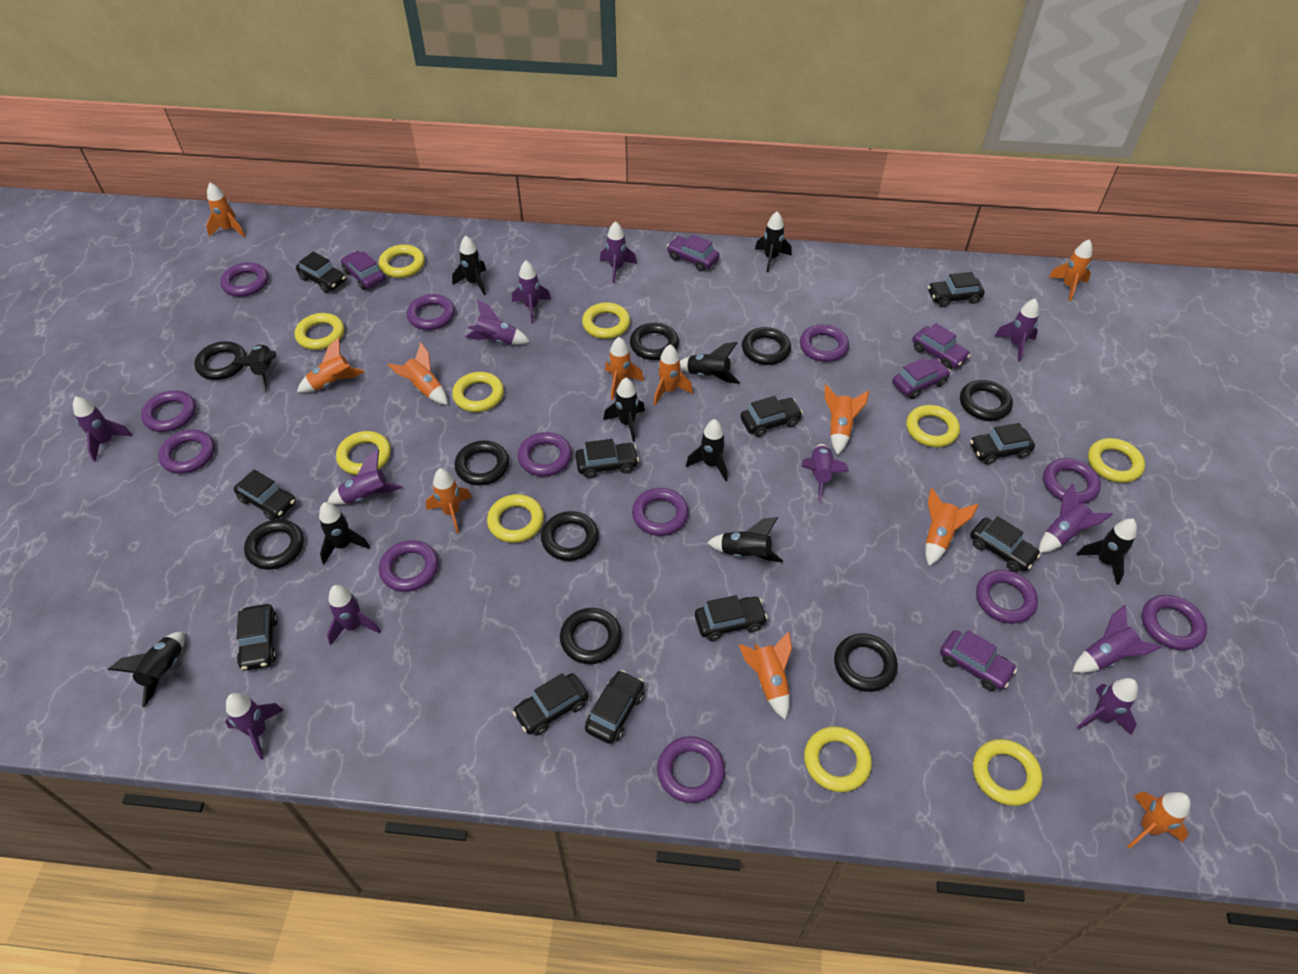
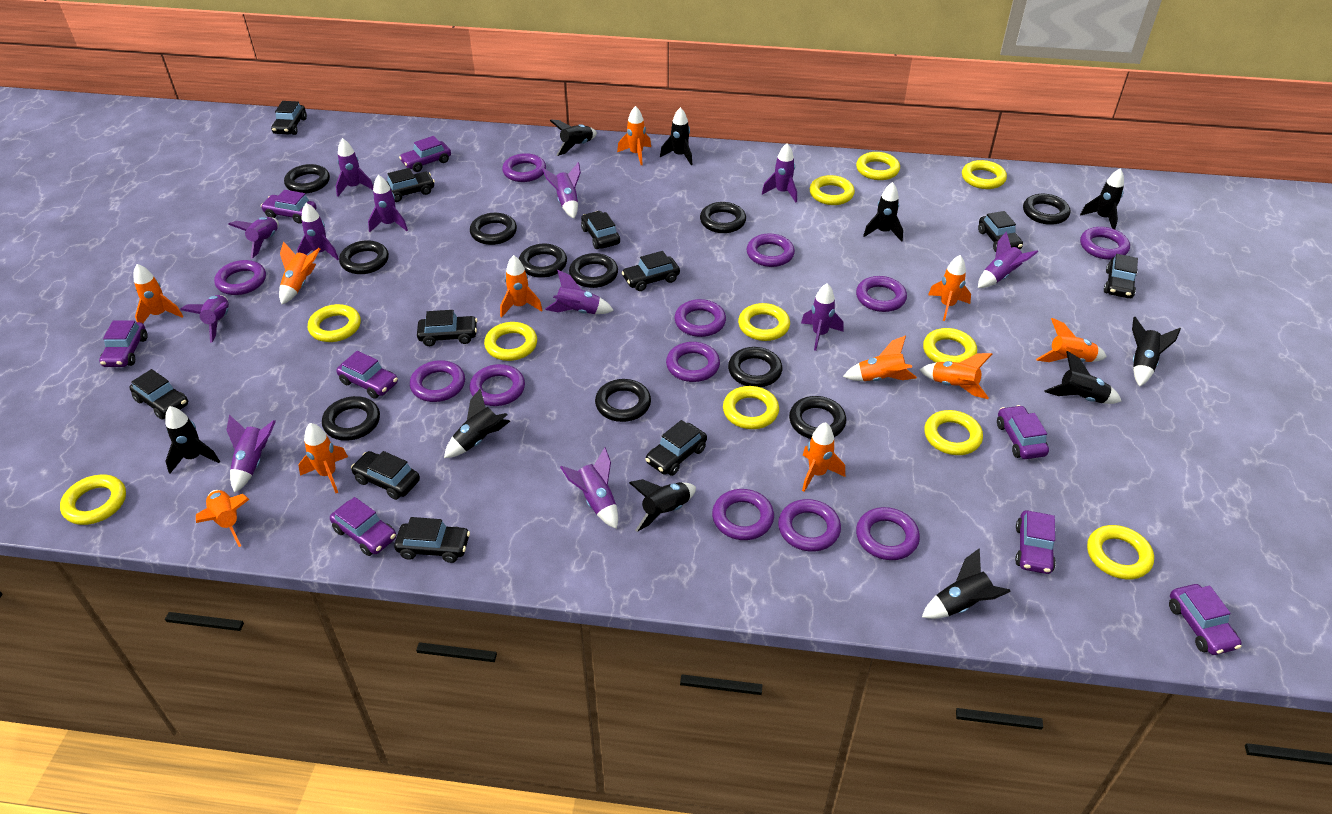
black ring: 9 -> 11
purple car: 5 -> 8
yellow ring: 10 -> 11

